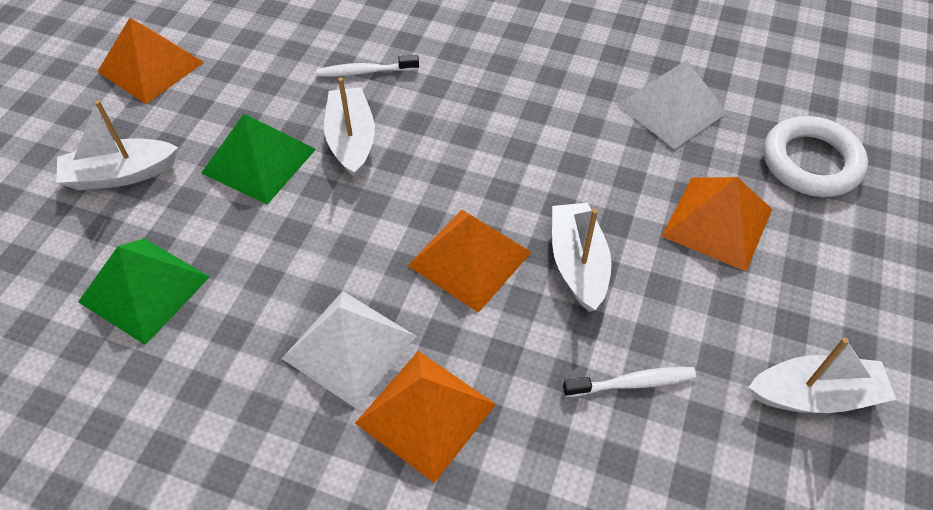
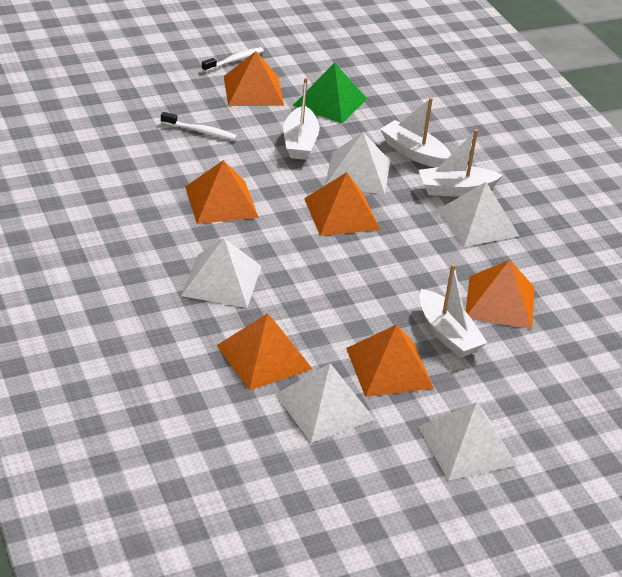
green pyramid: 2 -> 1
orange pyramid: 4 -> 6
white pyramid: 2 -> 5
white ring: 1 -> 0

